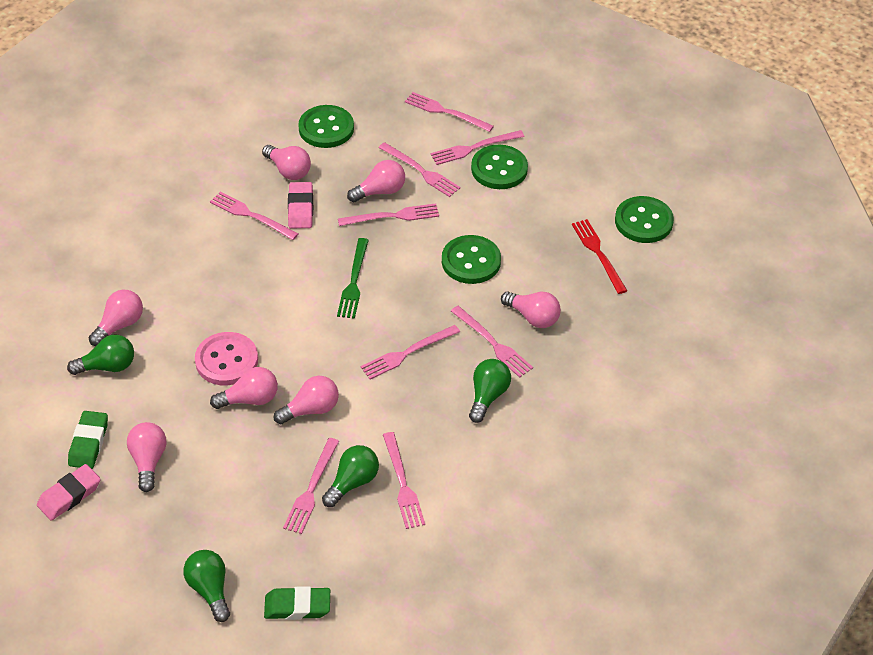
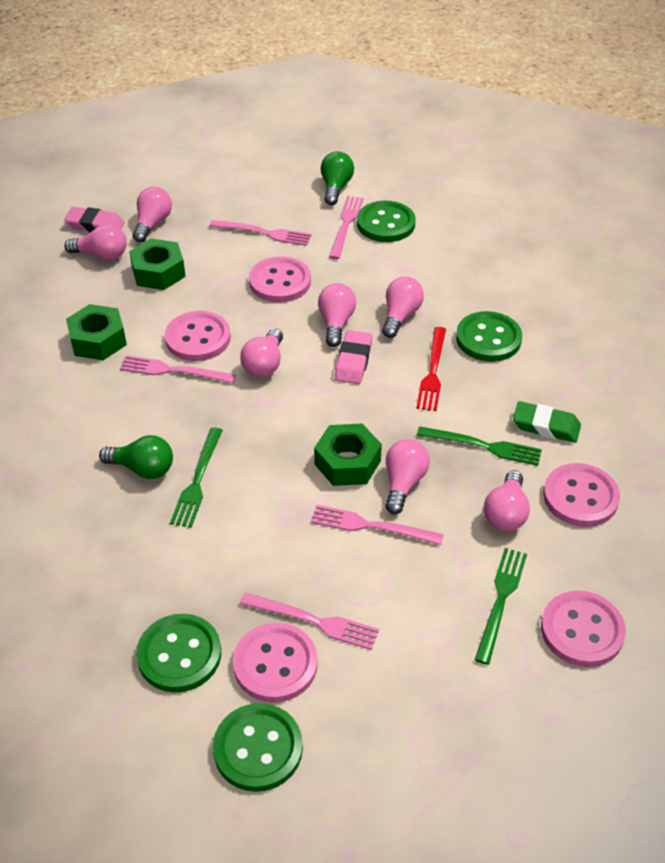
green eraser: 2 -> 1
green fork: 1 -> 3
green light bulb: 4 -> 2
green nut: 0 -> 3
pink button: 1 -> 5
pink fork: 9 -> 5

